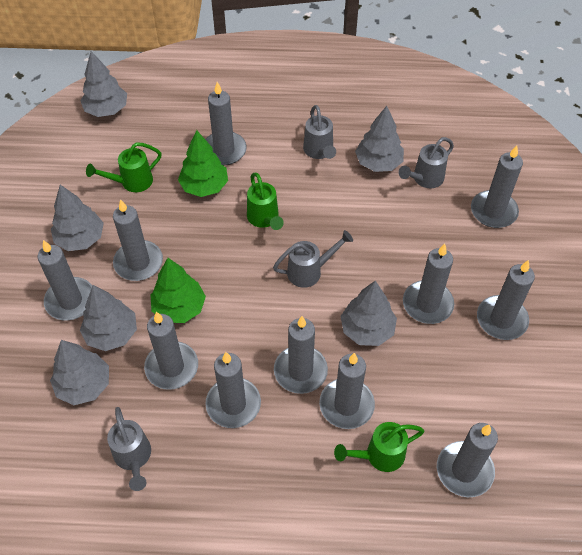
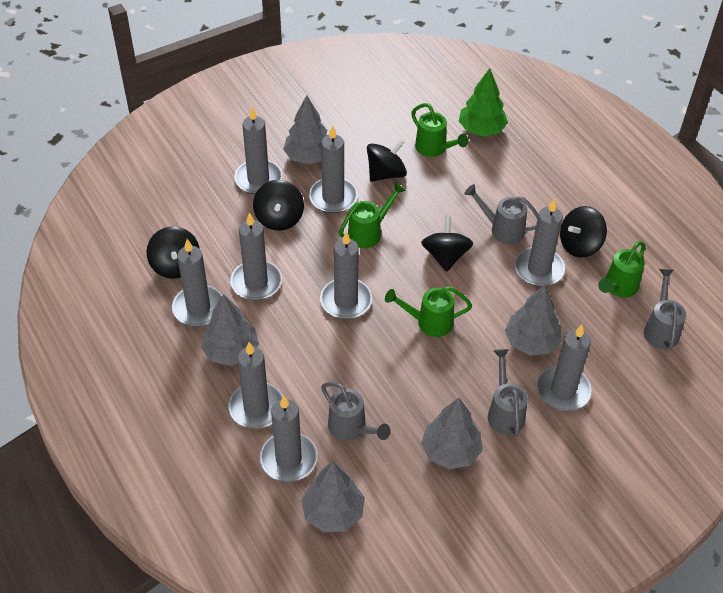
black spinning top: 0 -> 5
green tree: 2 -> 1
green watering can: 3 -> 4
grey candle: 11 -> 9
grey tree: 6 -> 5

